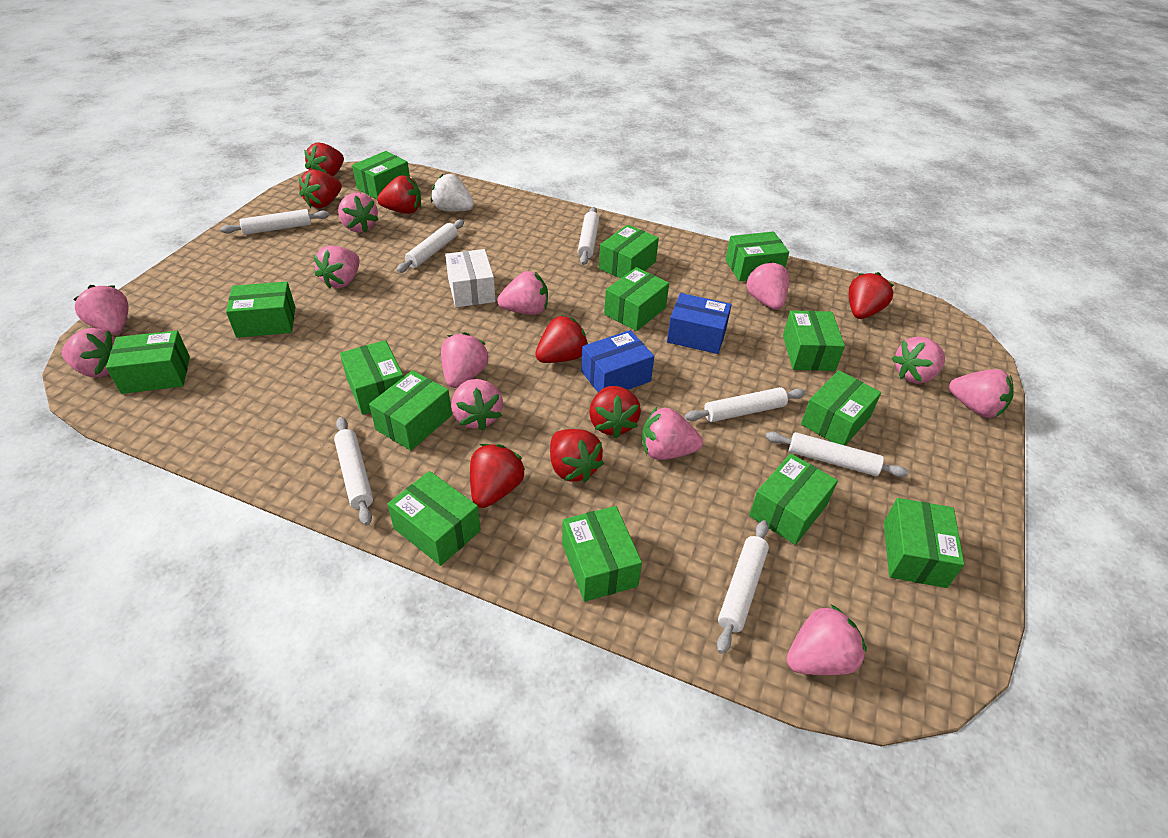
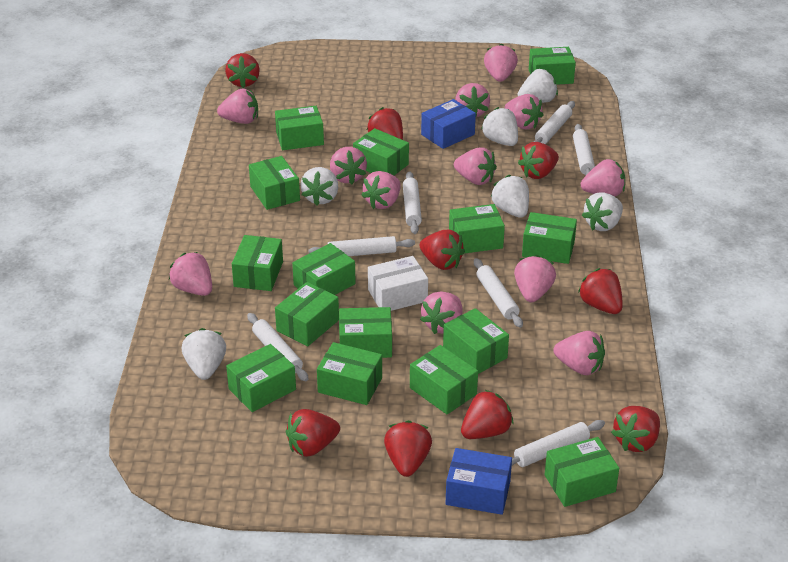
green box: 14 -> 15
red strawberry: 8 -> 9
white strawberry: 1 -> 6

